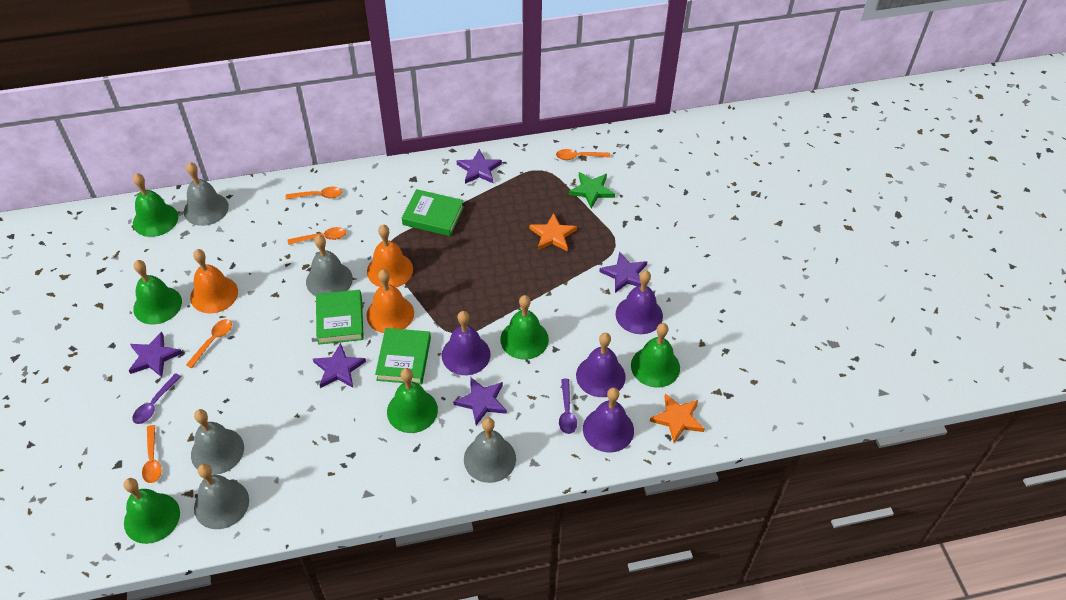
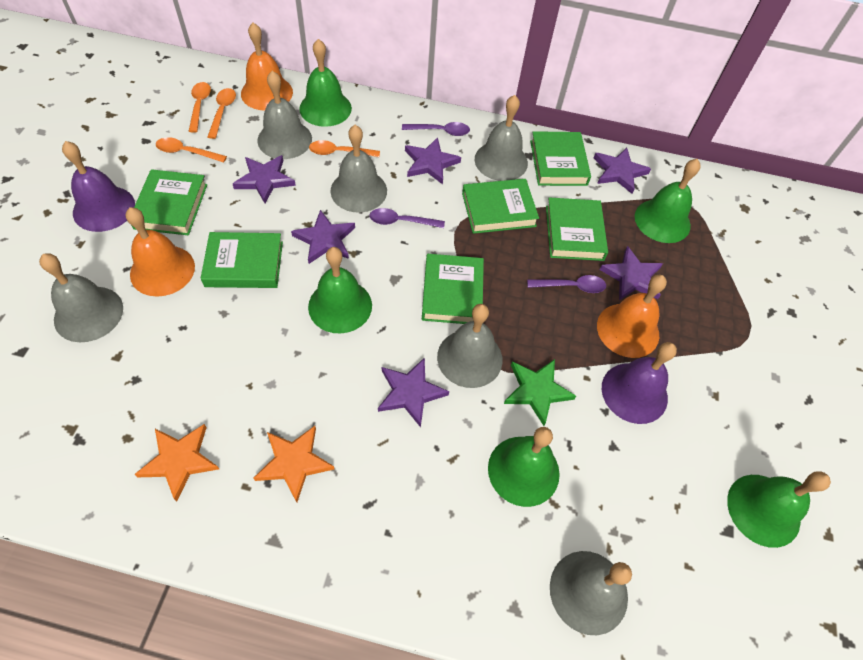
green bell: 6 -> 5
green book: 3 -> 6
grey bell: 5 -> 6
orange spoon: 5 -> 4
purple bell: 4 -> 2
purple spoon: 2 -> 3
purple star: 5 -> 6

